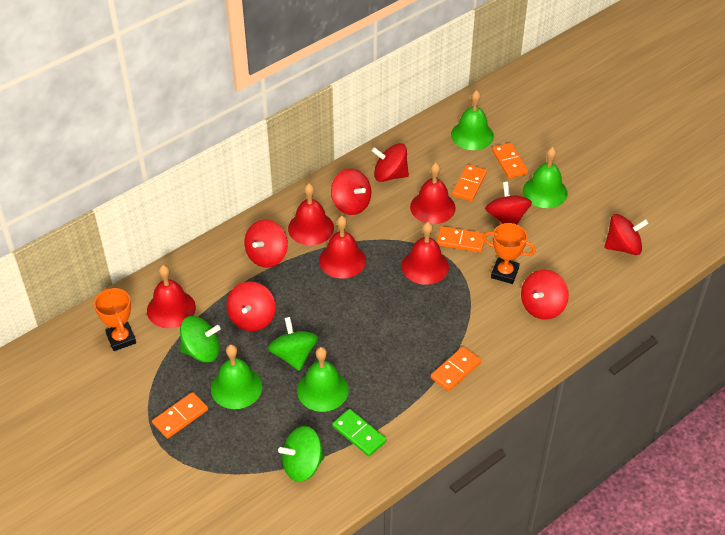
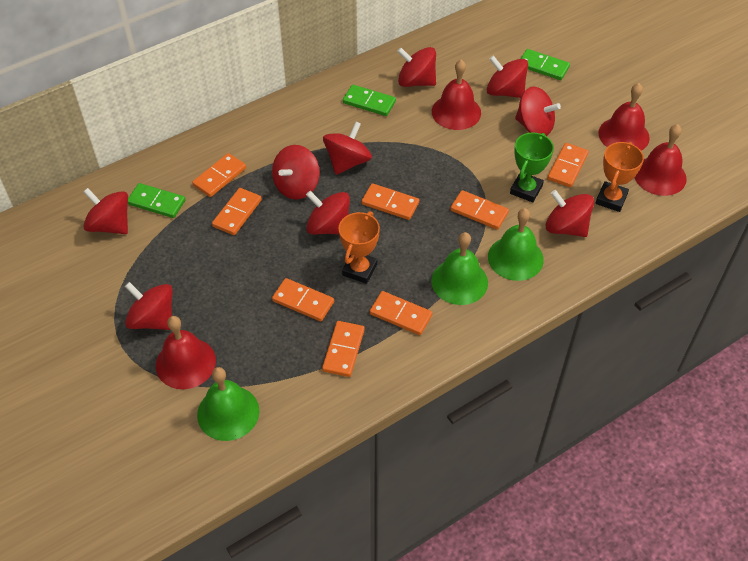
green bell: 4 -> 3
green domino: 1 -> 3
green spinning top: 3 -> 0
green trophy: 0 -> 1
orange domino: 5 -> 8
red bell: 5 -> 4
red spinning top: 7 -> 9

